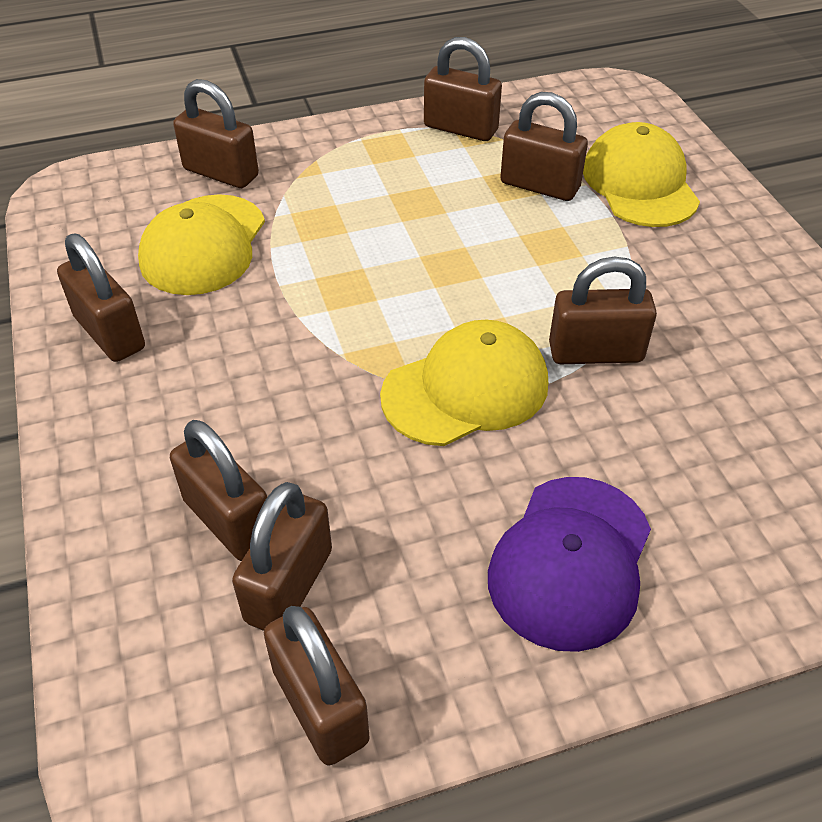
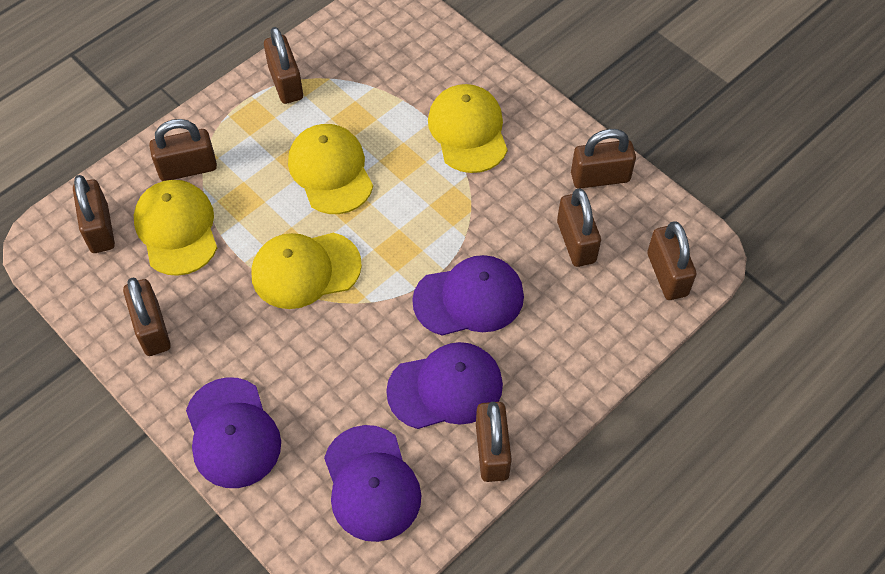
purple cap: 1 -> 4
yellow cap: 3 -> 4

